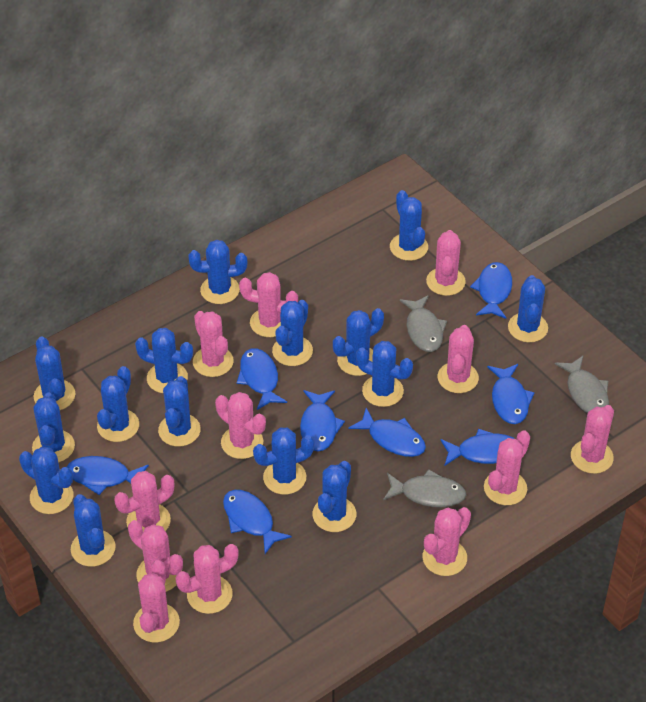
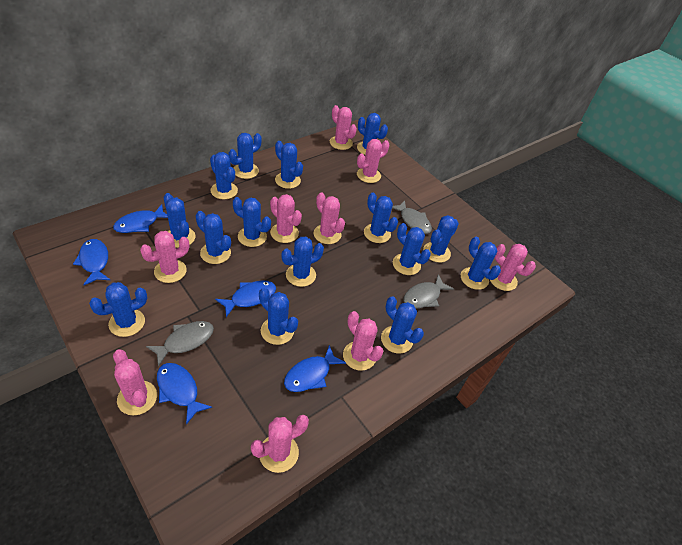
blue fish: 8 -> 5
pink cactus: 12 -> 9

